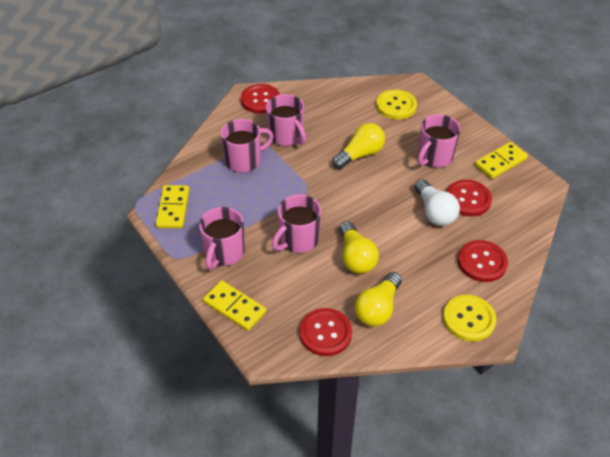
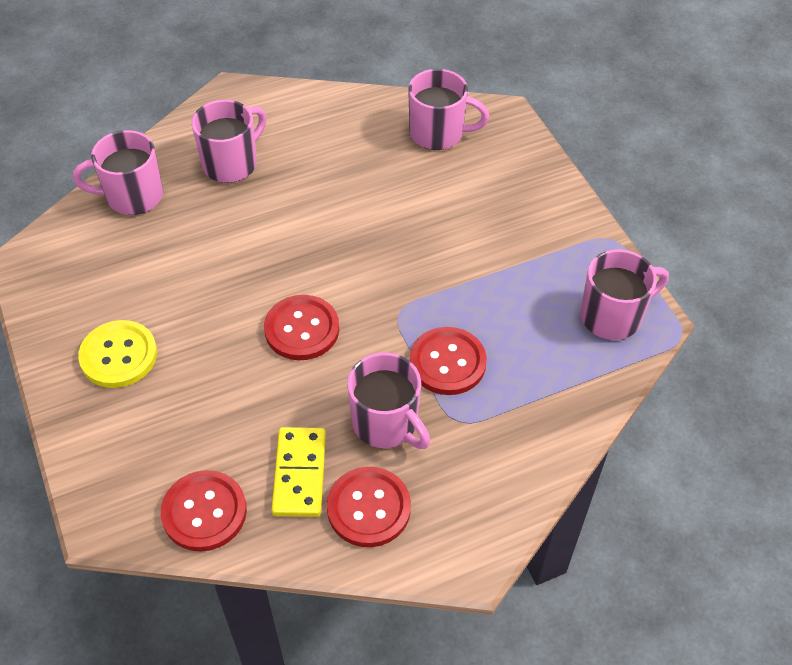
white light bulb: 1 -> 0
yellow button: 2 -> 1
yellow domino: 3 -> 1
yellow light bulb: 3 -> 0

